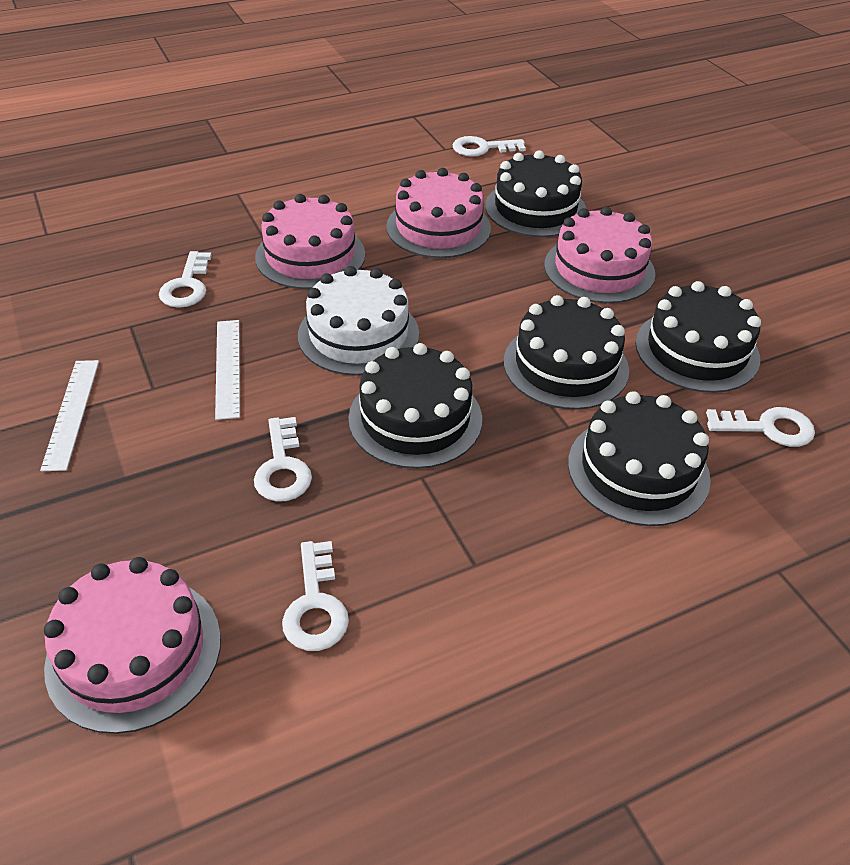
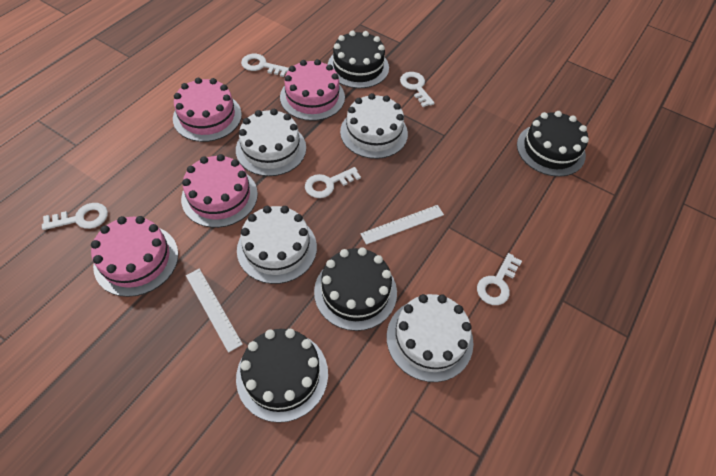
black cake: 5 -> 4
white cake: 1 -> 4

